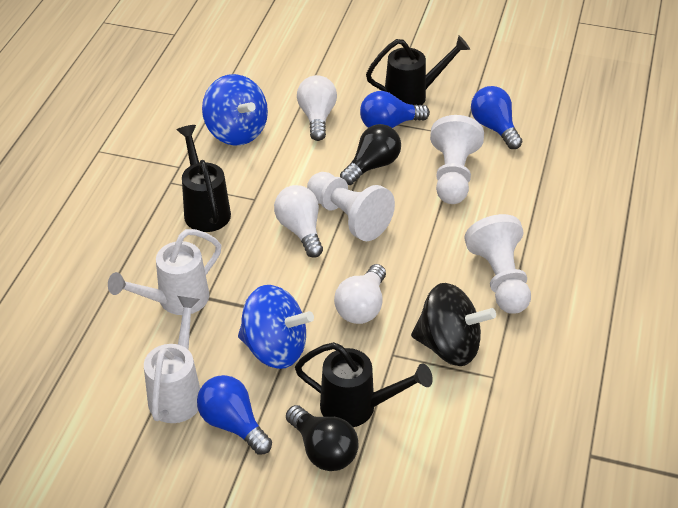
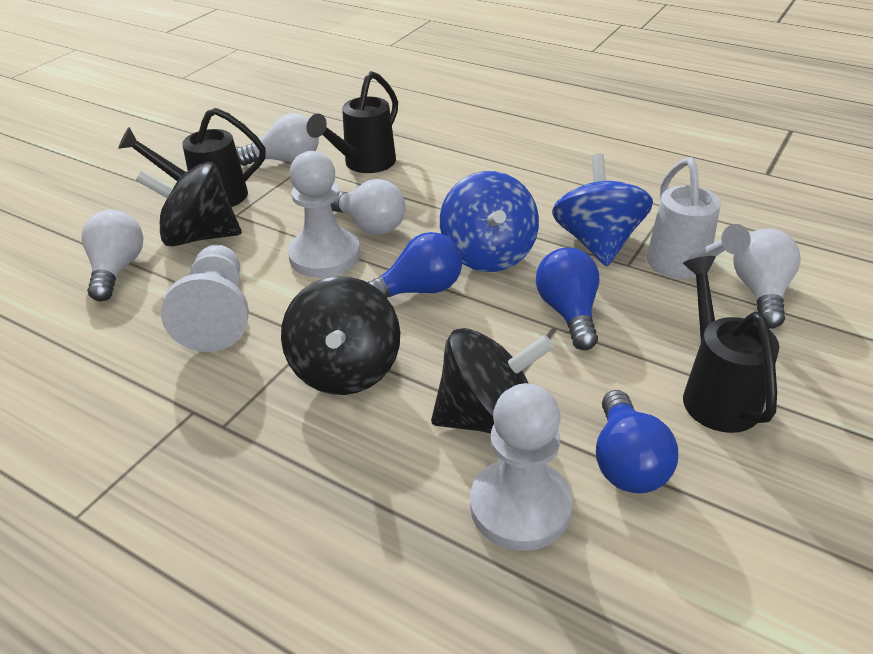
black light bulb: 2 -> 0
black spinning top: 1 -> 3
white light bulb: 3 -> 4
white watering can: 2 -> 1

